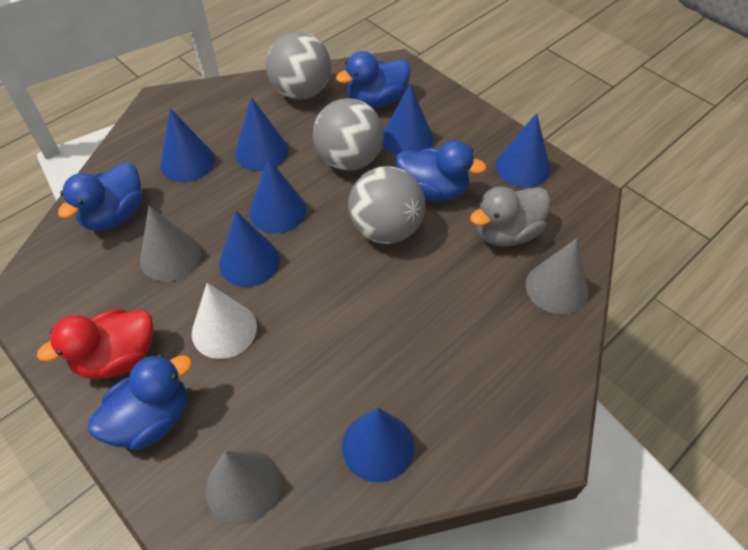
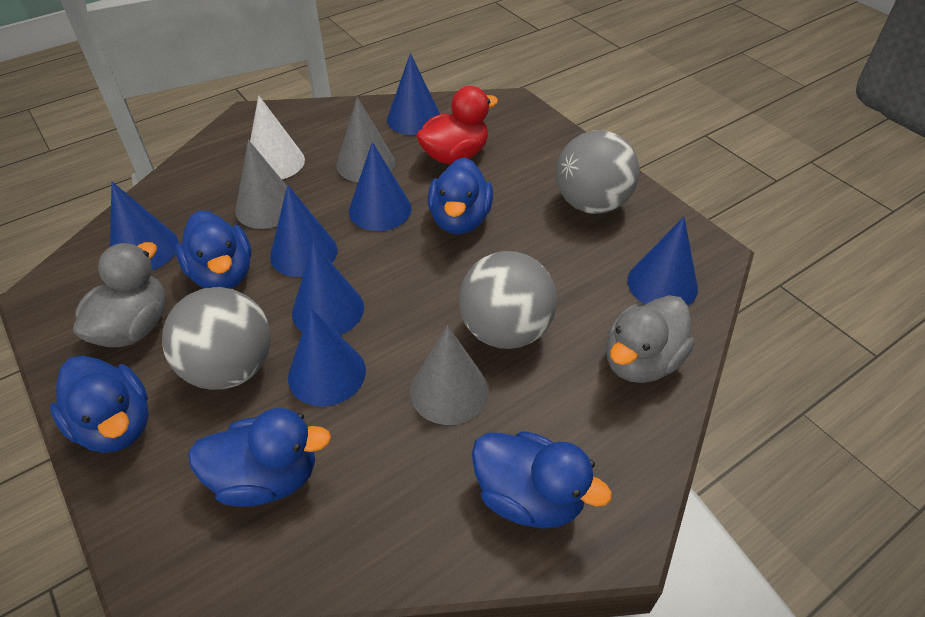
blue duck: 4 -> 5
grey duck: 1 -> 2

